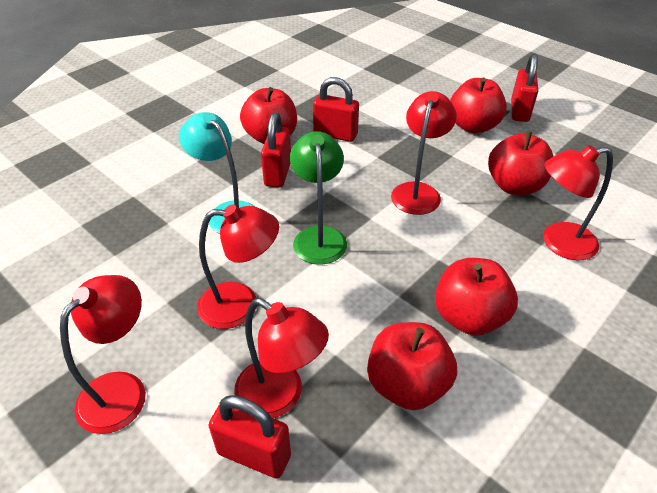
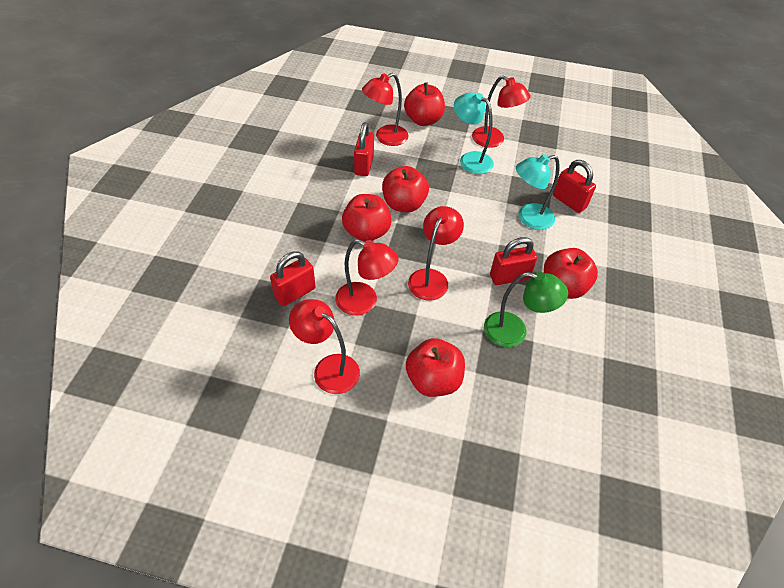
turquoise lamp: 1 -> 2

